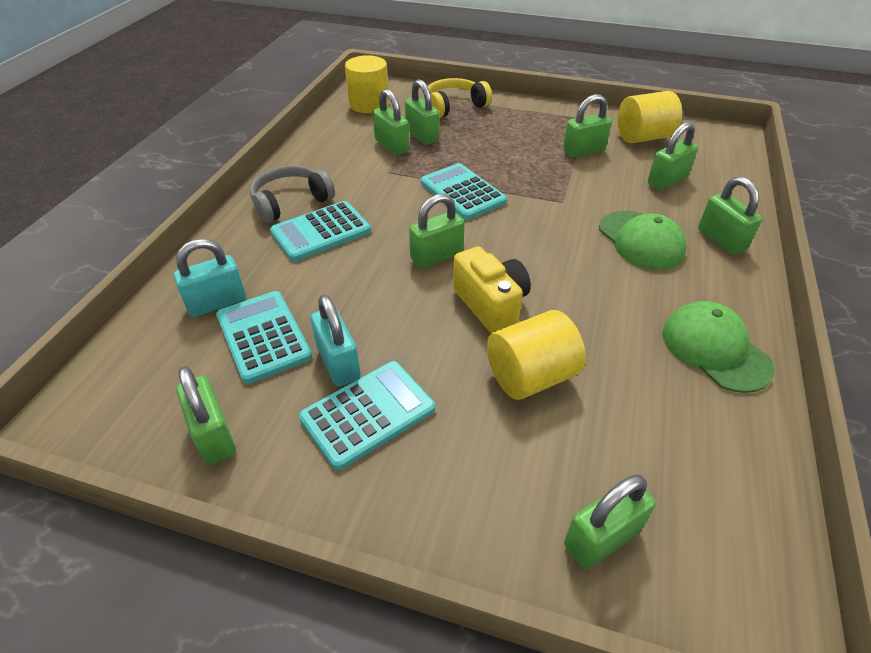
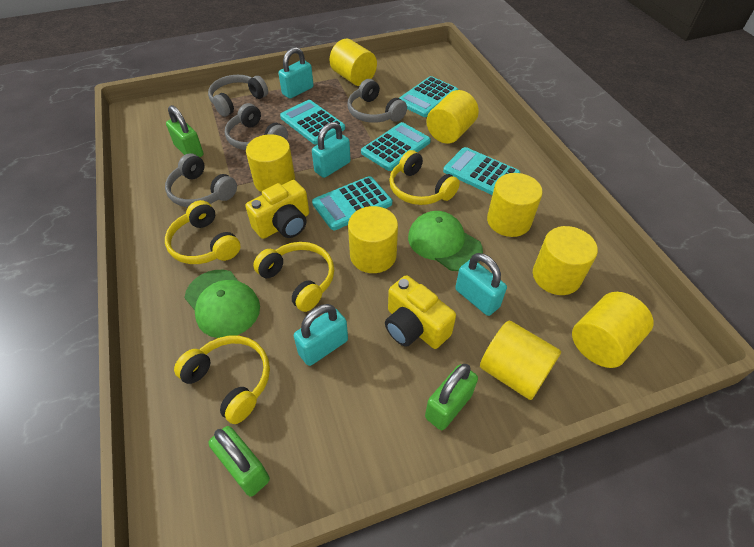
green padlock: 8 -> 3
grey headphones: 1 -> 4
turquoise calculator: 4 -> 5
turquoise padlock: 2 -> 4
yellow camera: 1 -> 2
yellow cylinder: 3 -> 8
yellow headphones: 1 -> 4

